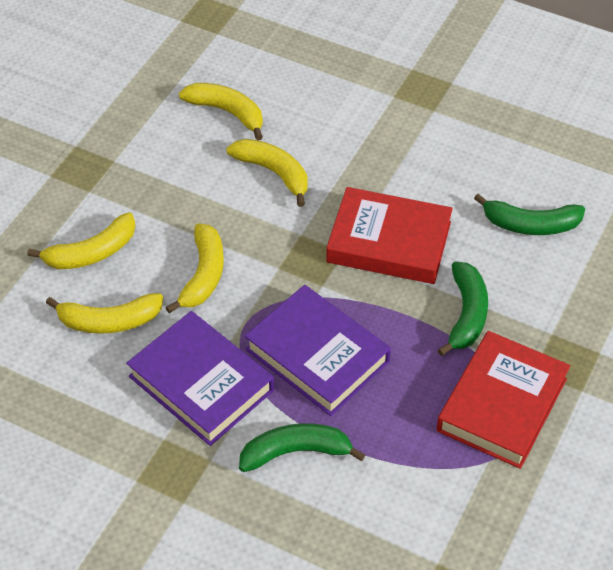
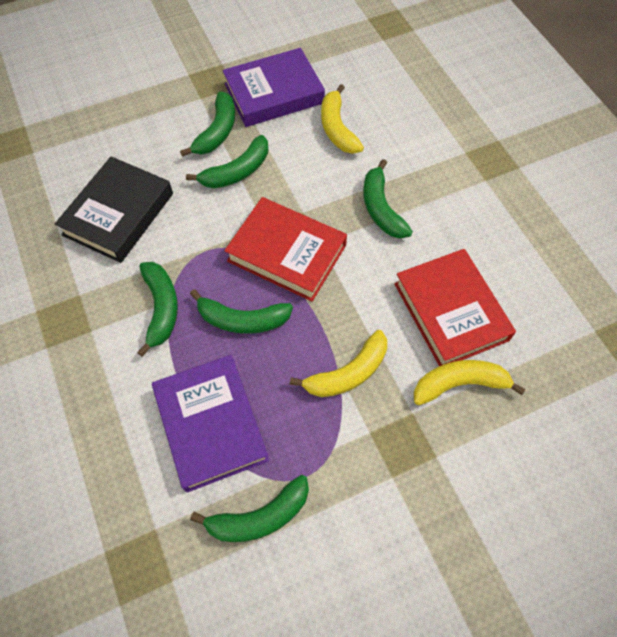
black book: 0 -> 1
green banana: 3 -> 6
yellow banana: 5 -> 3

